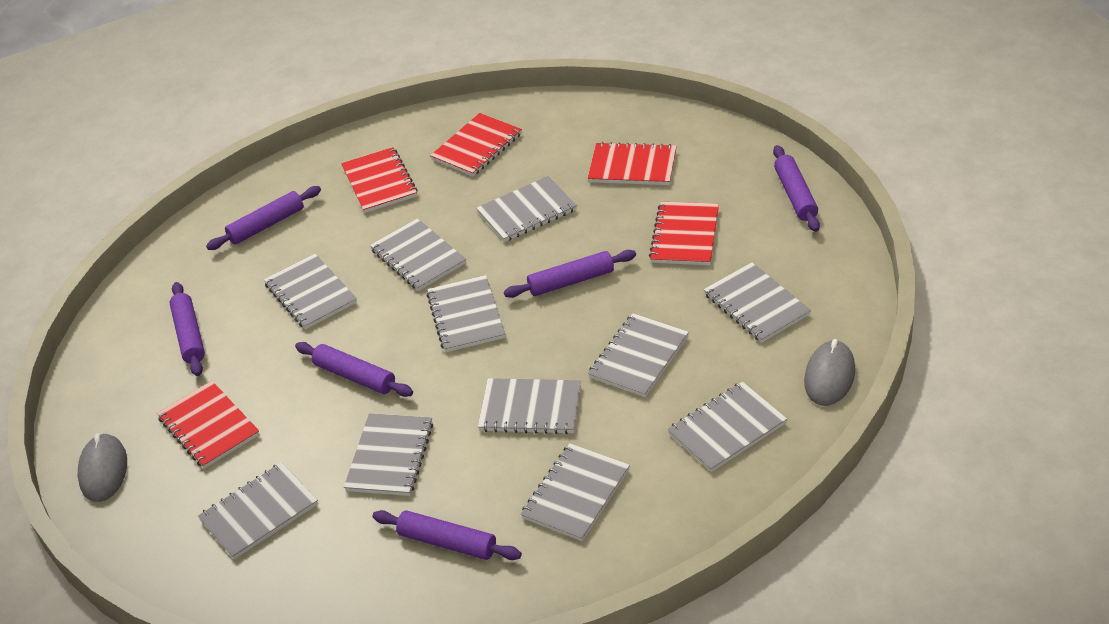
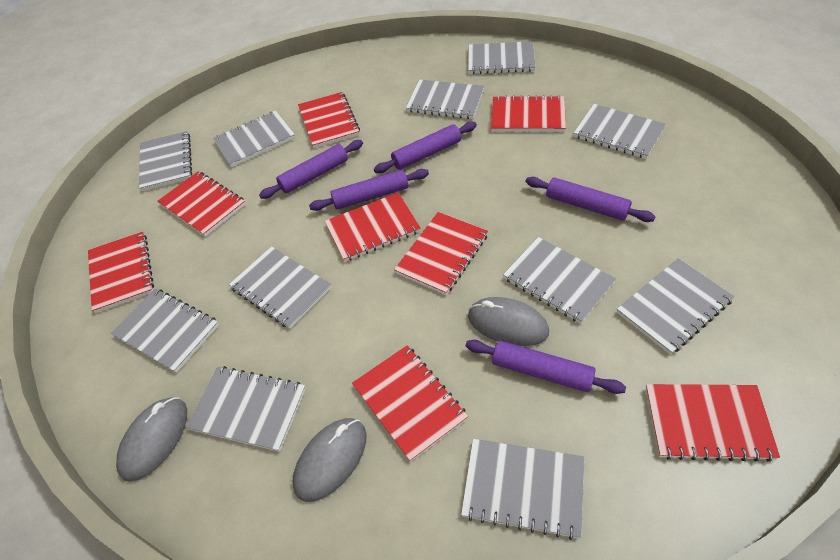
grey mouse: 2 -> 3
purple rolling pin: 6 -> 5
red notebook: 5 -> 8

